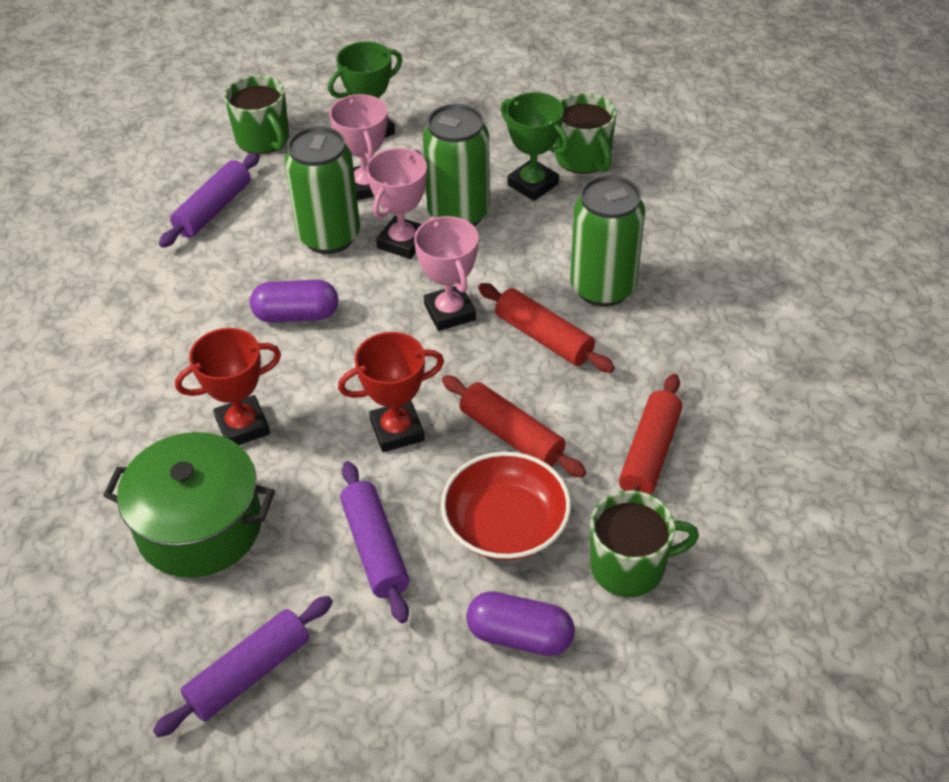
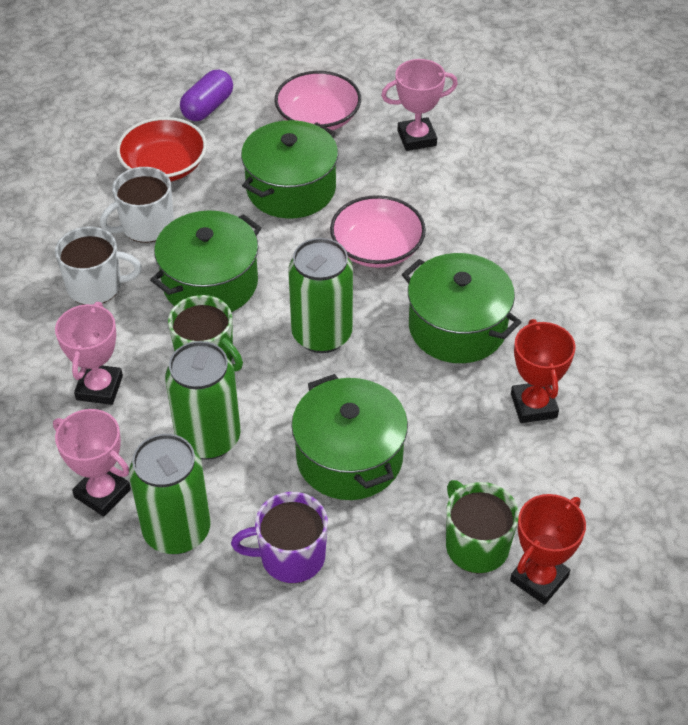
green mug: 3 -> 2
green pot: 1 -> 4
green trophy: 2 -> 0
pink bowl: 0 -> 2
purple capsule: 2 -> 1
purple mug: 0 -> 1
purple rolling pin: 3 -> 0
red rolling pin: 3 -> 0
white mug: 0 -> 2

